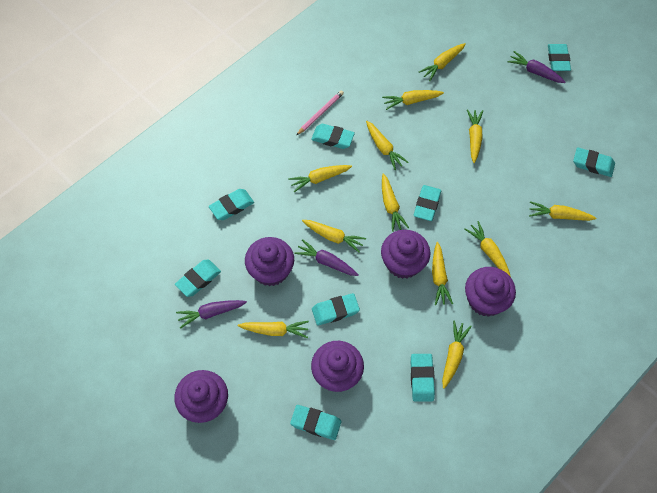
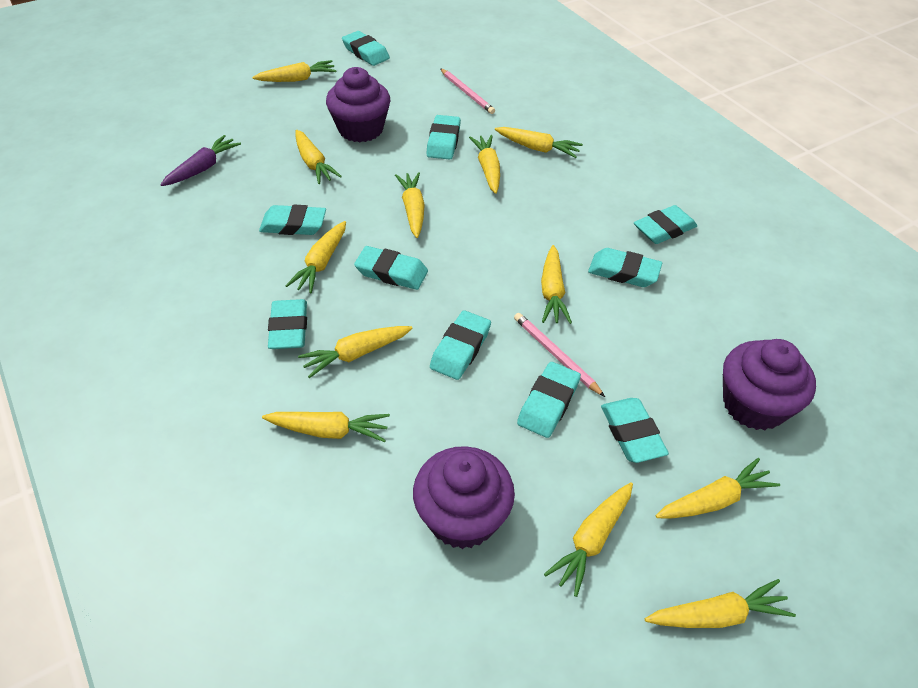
pink pencil: 1 -> 2
purple carrot: 3 -> 1
purple cupcake: 5 -> 3
turquoise eraser: 9 -> 10

